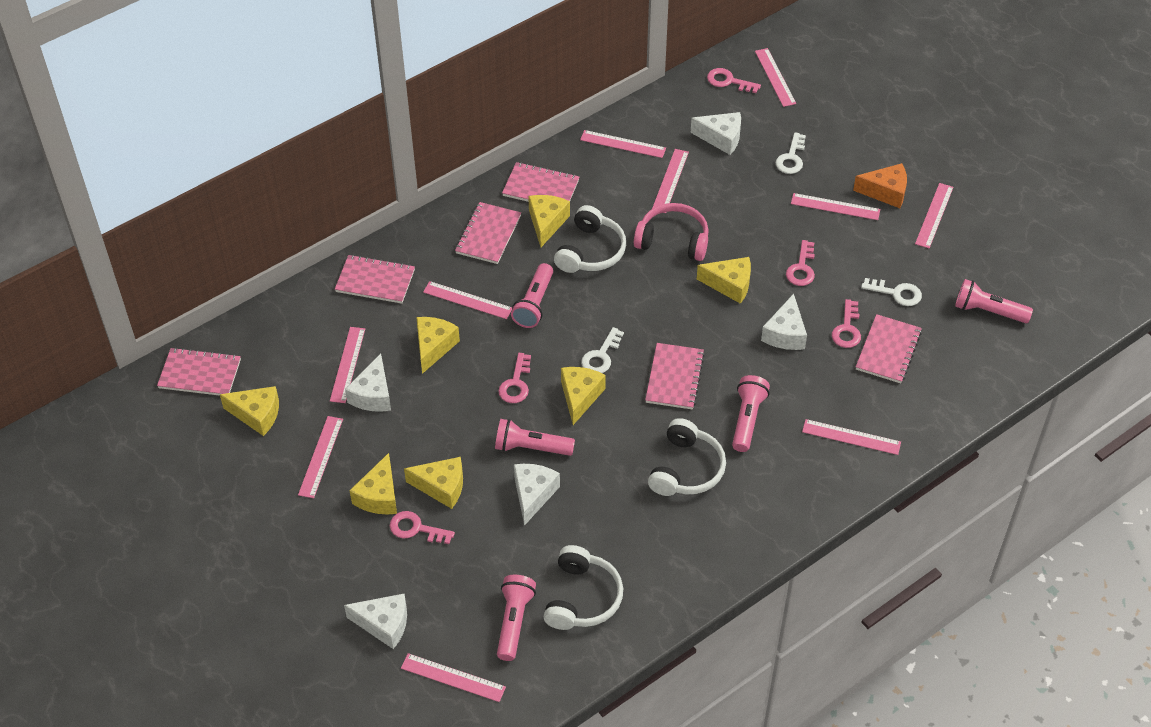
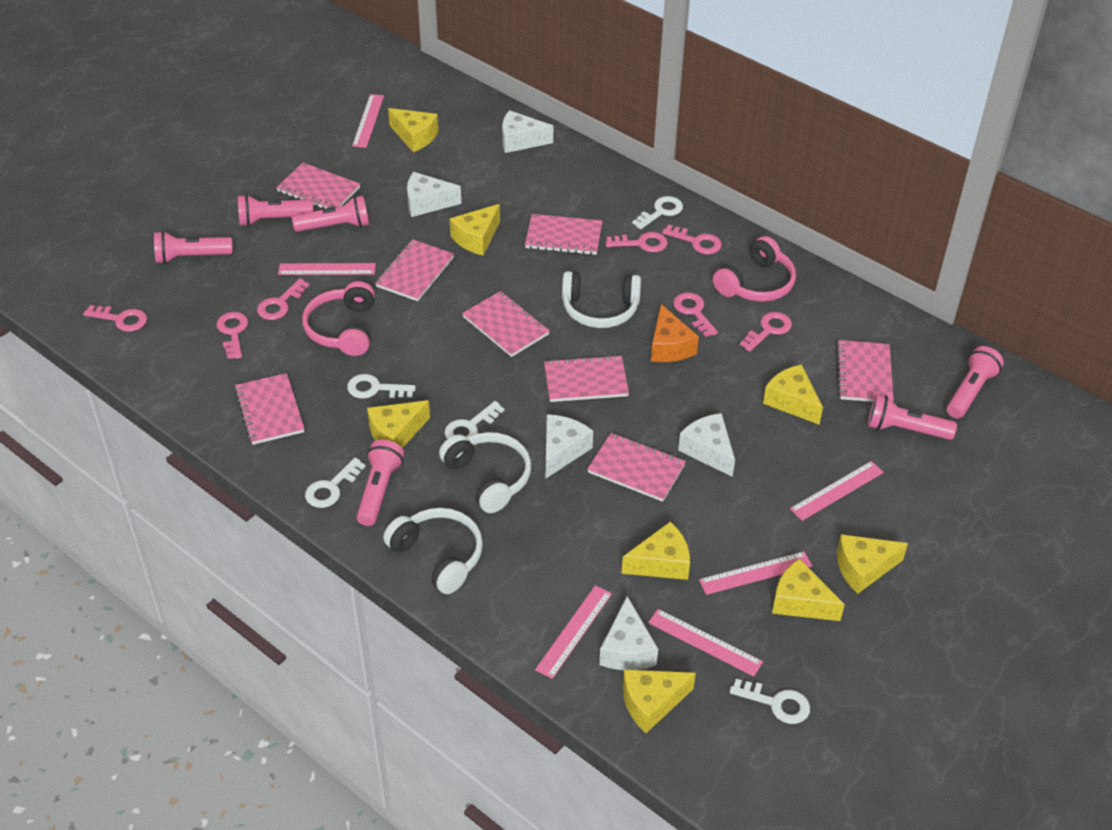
pink flashlight: 5 -> 6
pink headphones: 1 -> 2
pink key: 5 -> 7
pink notebook: 6 -> 8
pink ruler: 10 -> 6
white key: 3 -> 5
yellow cheese: 7 -> 8

